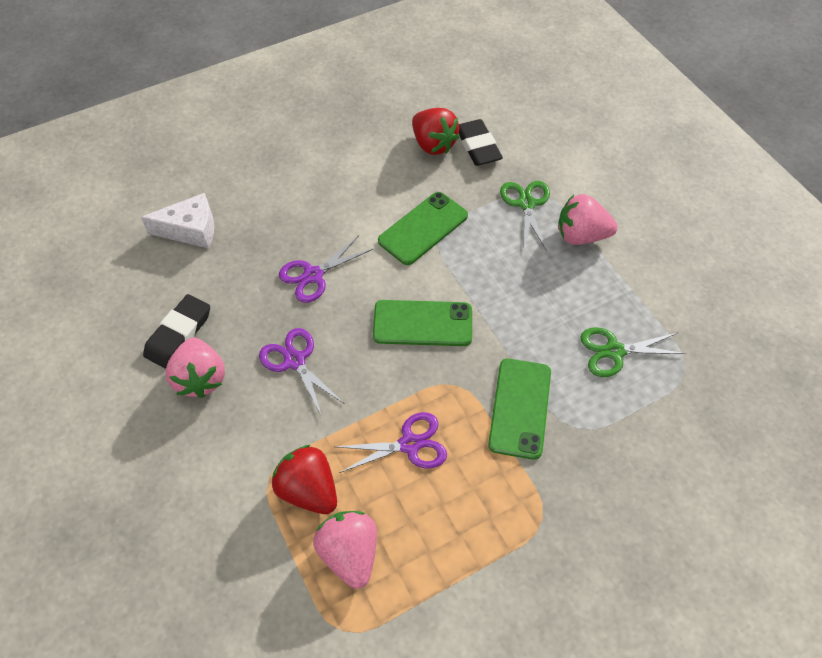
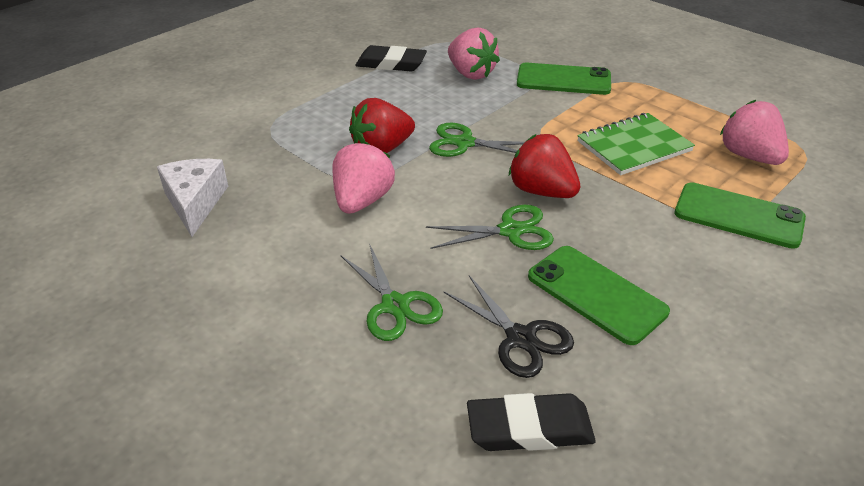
black scissors: 0 -> 1
green notebook: 0 -> 1
green scissors: 2 -> 3
purple scissors: 3 -> 0

